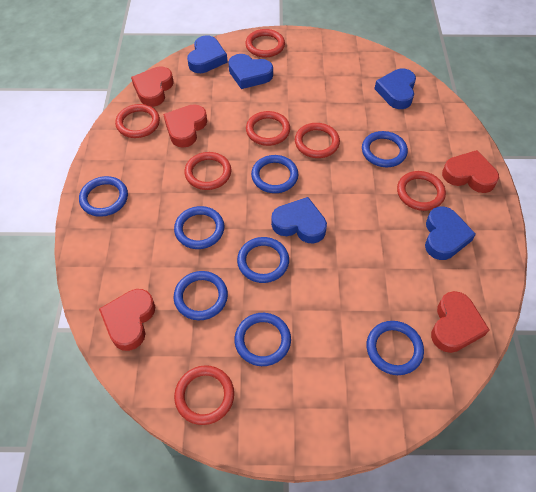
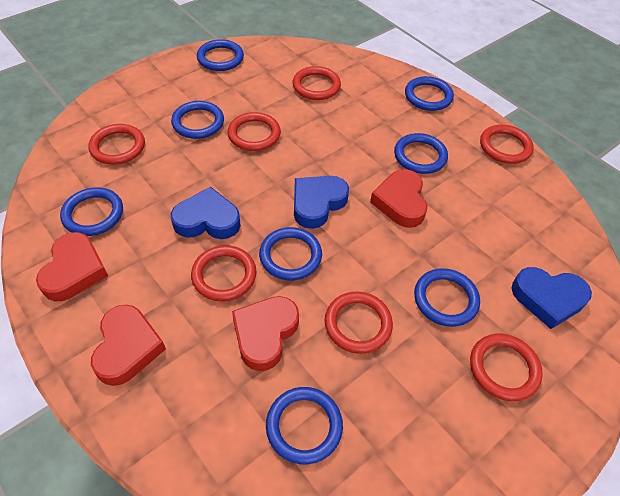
blue heart: 5 -> 3
red heart: 5 -> 4

